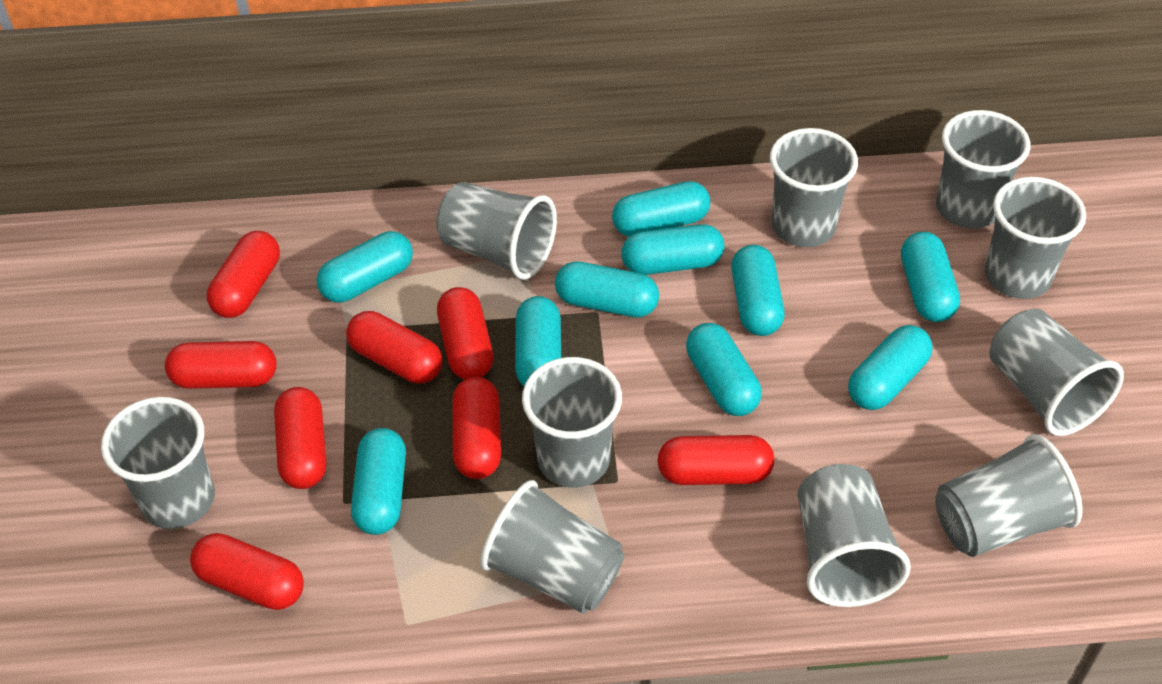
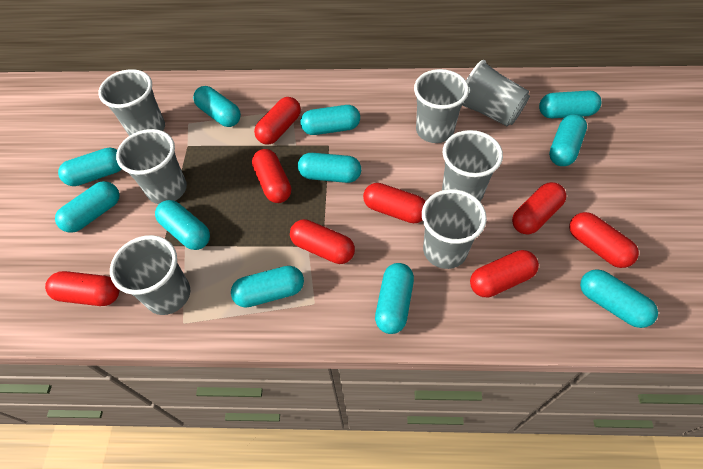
grey cup: 10 -> 7
turquoise capsule: 10 -> 11

